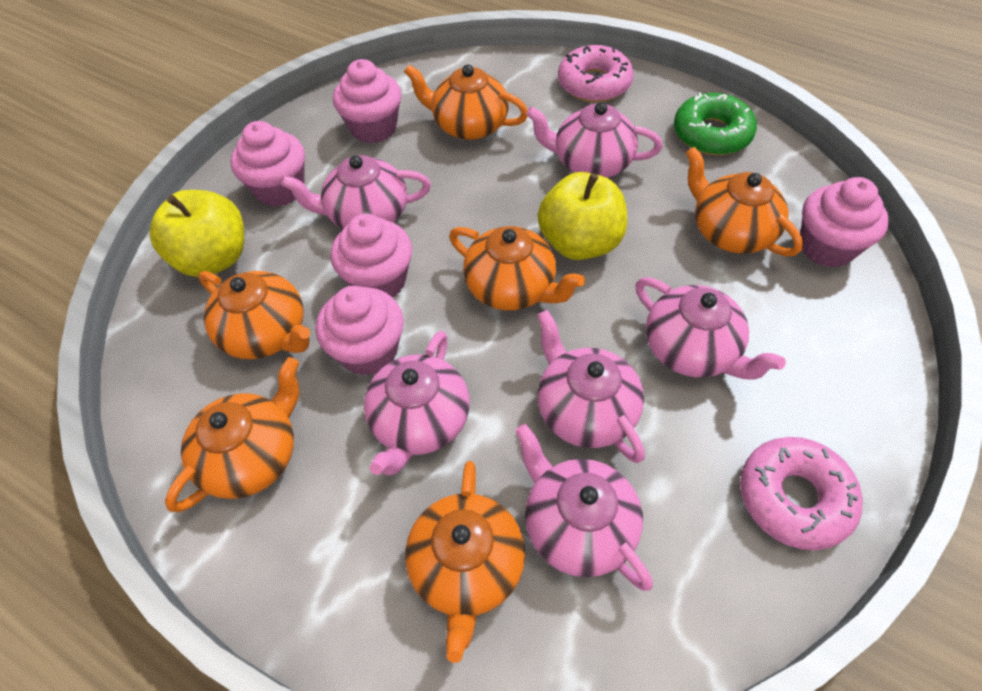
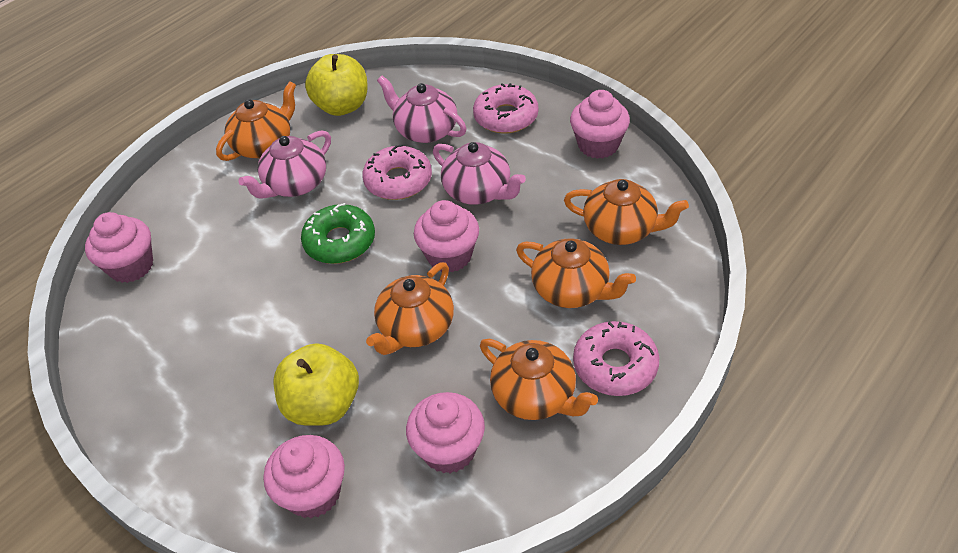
orange teapot: 6 -> 5
pink donut: 2 -> 3
pink teapot: 6 -> 3

